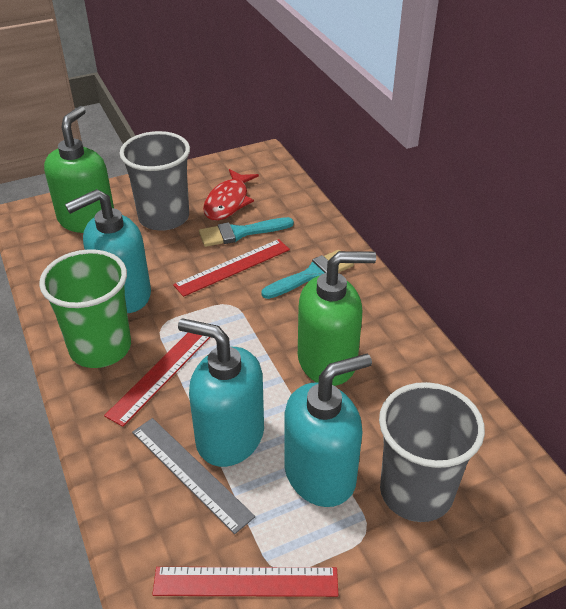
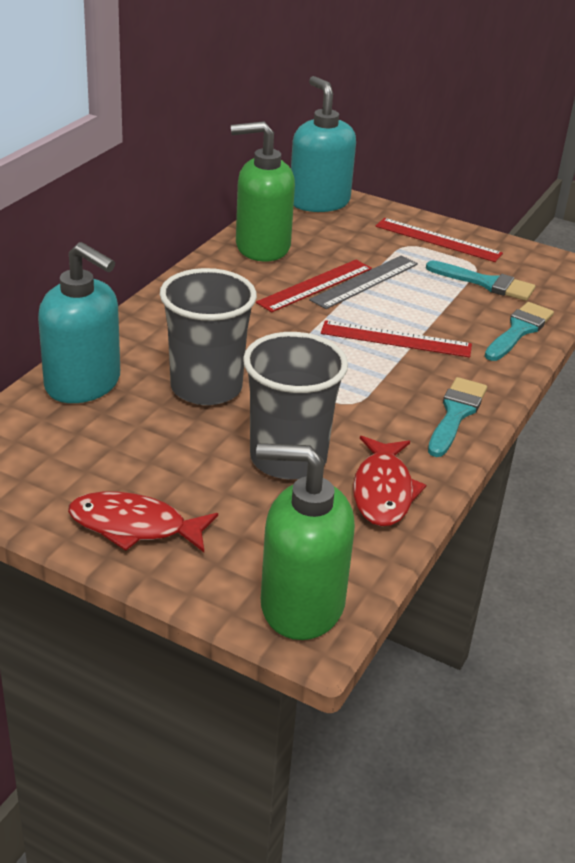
green cup: 1 -> 0
red fish: 1 -> 2
turquoise brush: 2 -> 3
turquoise soap dispenser: 3 -> 2

